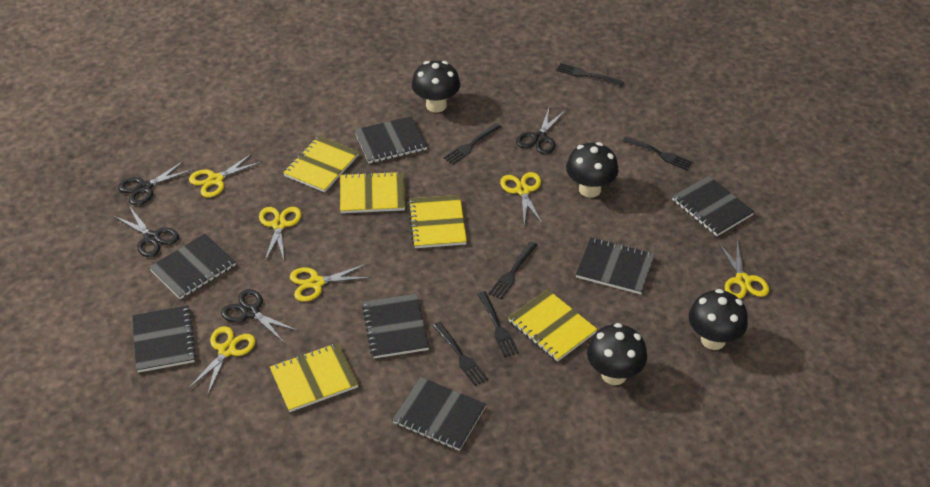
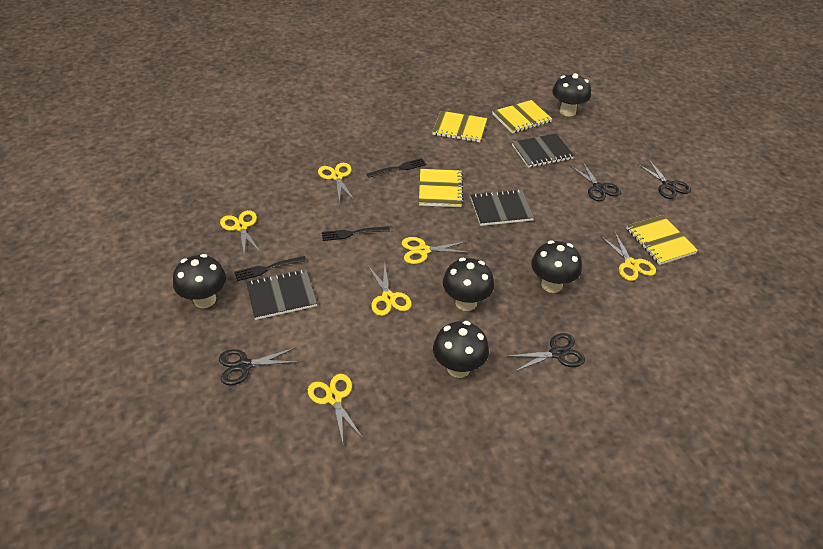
black fork: 6 -> 3
black mushroom: 4 -> 5
black notebook: 7 -> 3
yellow notebook: 5 -> 4

